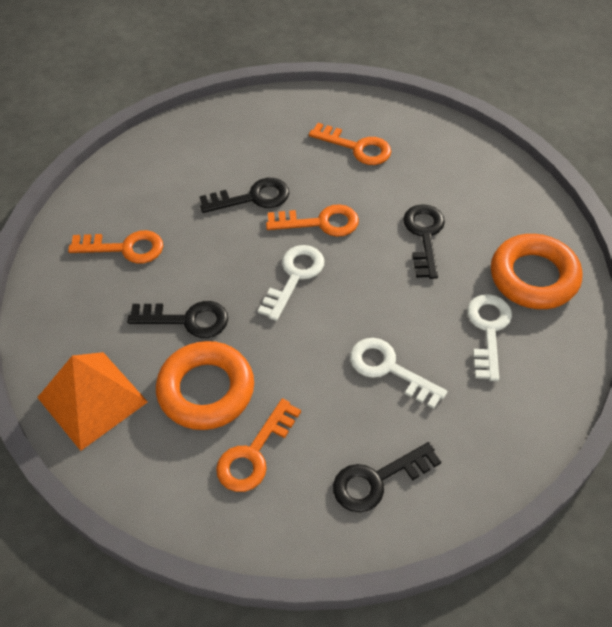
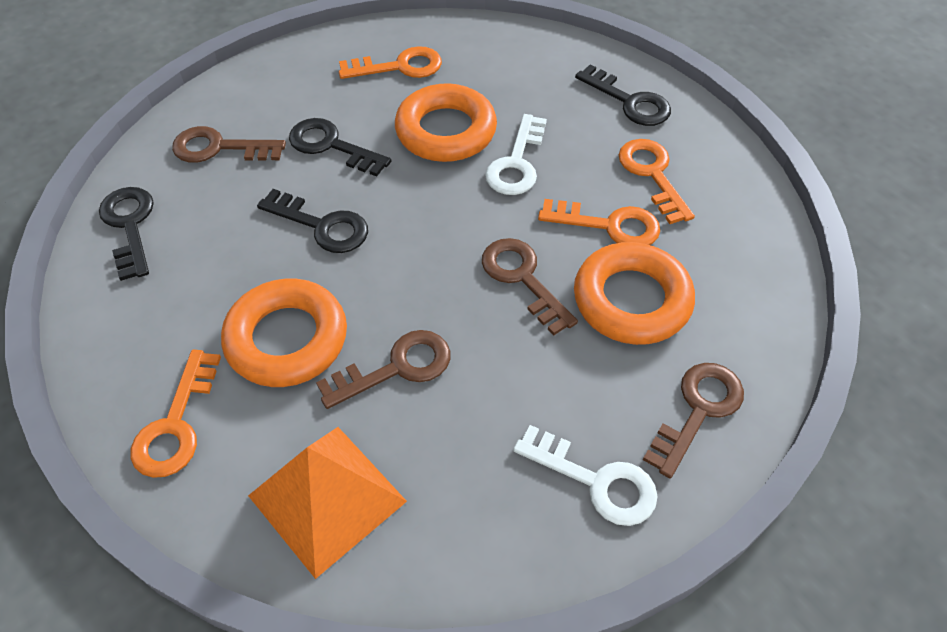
brown key: 0 -> 4
orange ring: 2 -> 3
white key: 3 -> 2

